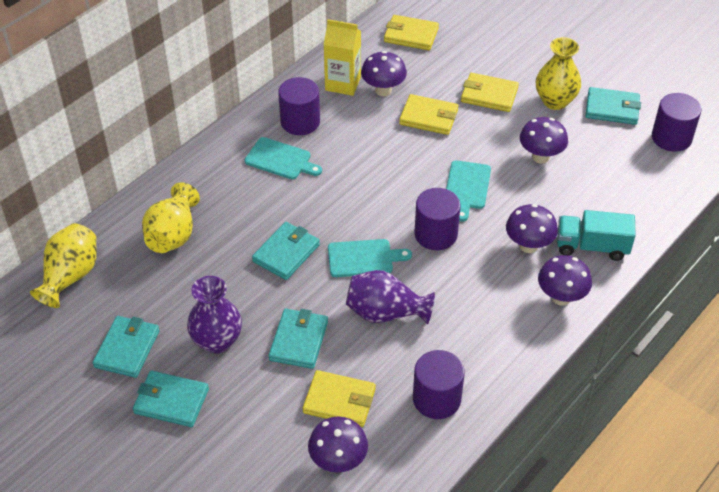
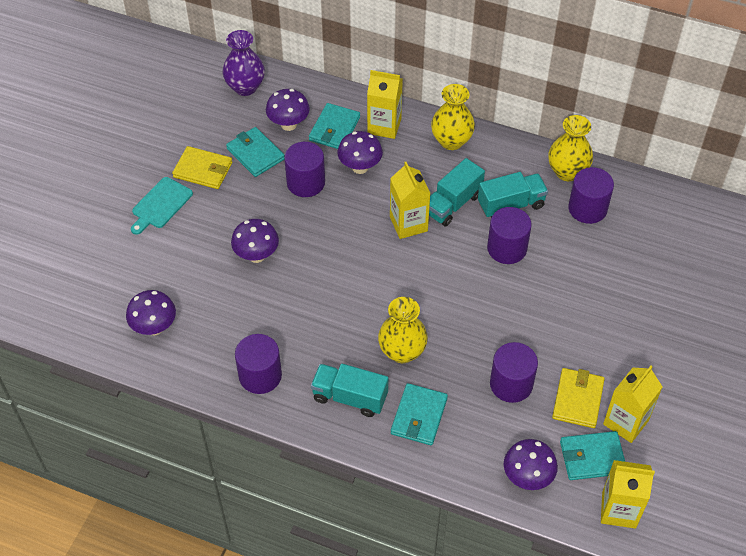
purple cylinder: 4 -> 5
purple vase: 2 -> 1
turquoise cutting board: 3 -> 1
turquoise truck: 1 -> 3
turquoise wallet: 5 -> 4
yellow carton: 1 -> 4
yellow wallet: 4 -> 2

